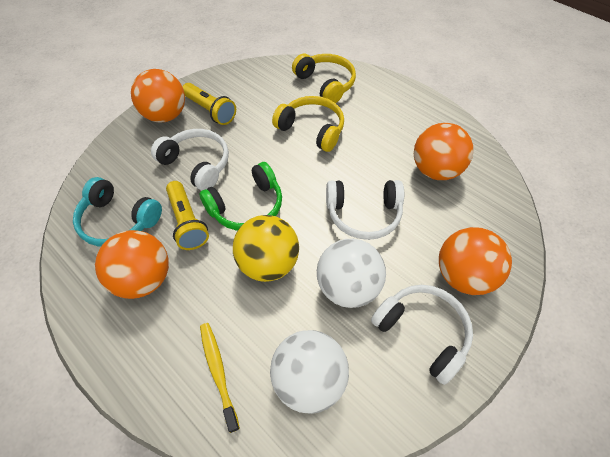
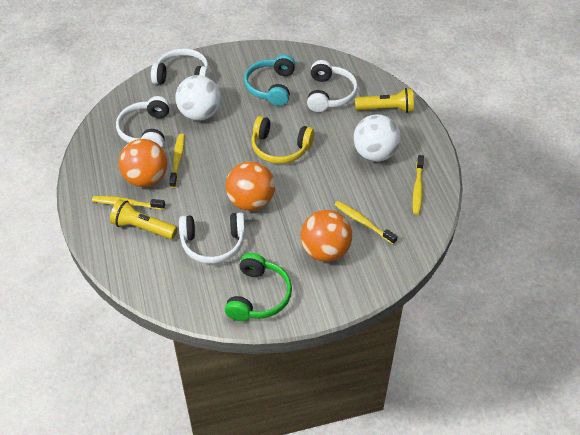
orange ball: 4 -> 3
white headphones: 3 -> 4
yellow ball: 1 -> 0
yellow headphones: 2 -> 1
yellow toothbrush: 1 -> 4

